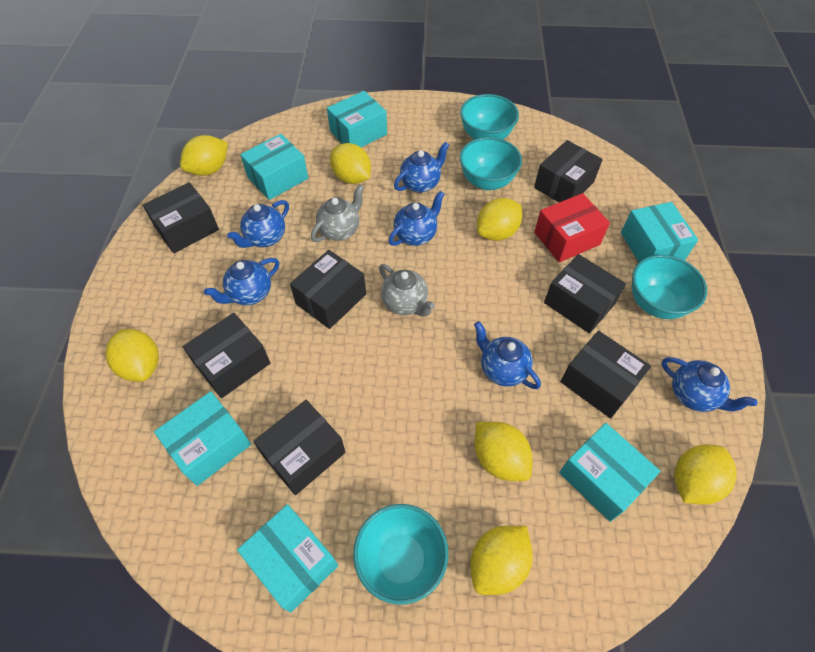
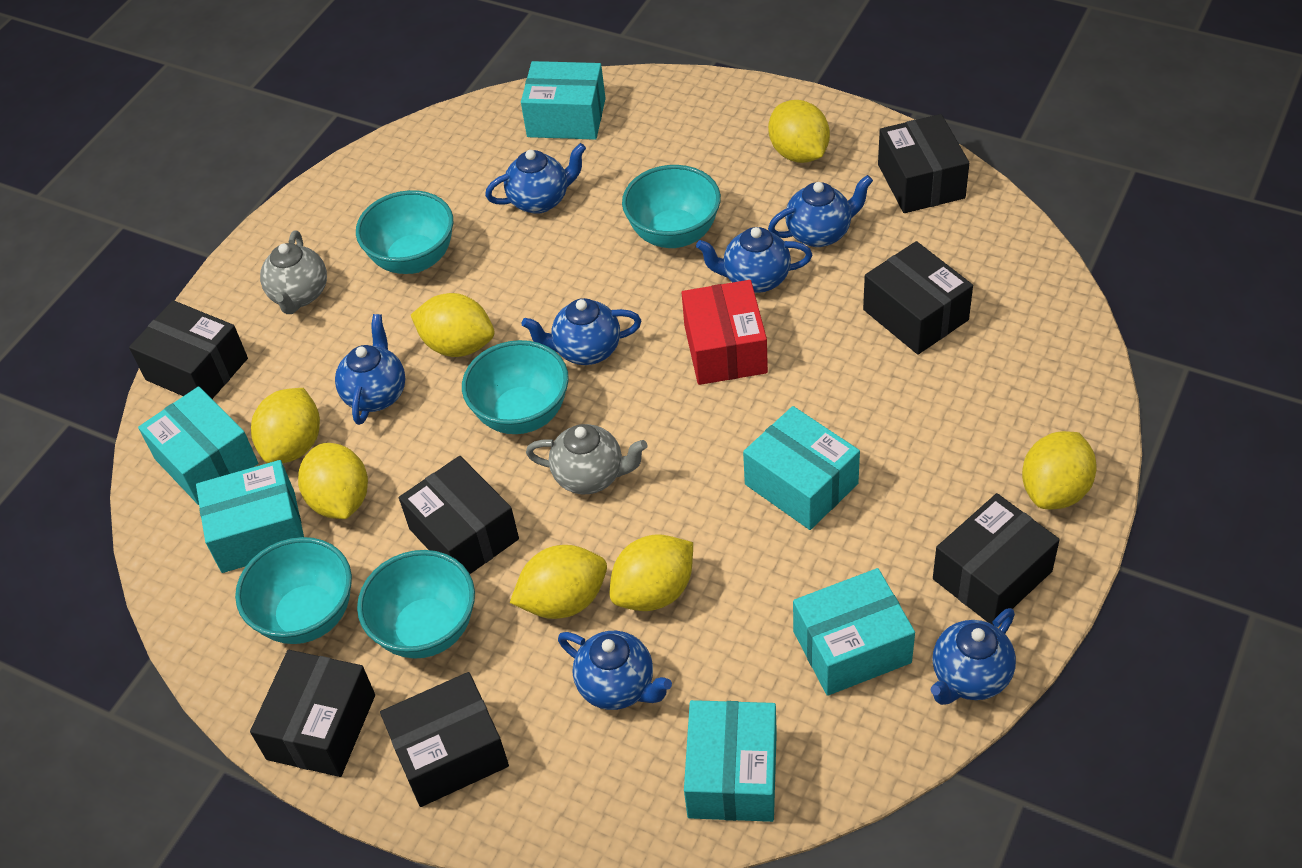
blue teapot: 6 -> 7
turquoise bowl: 4 -> 5

